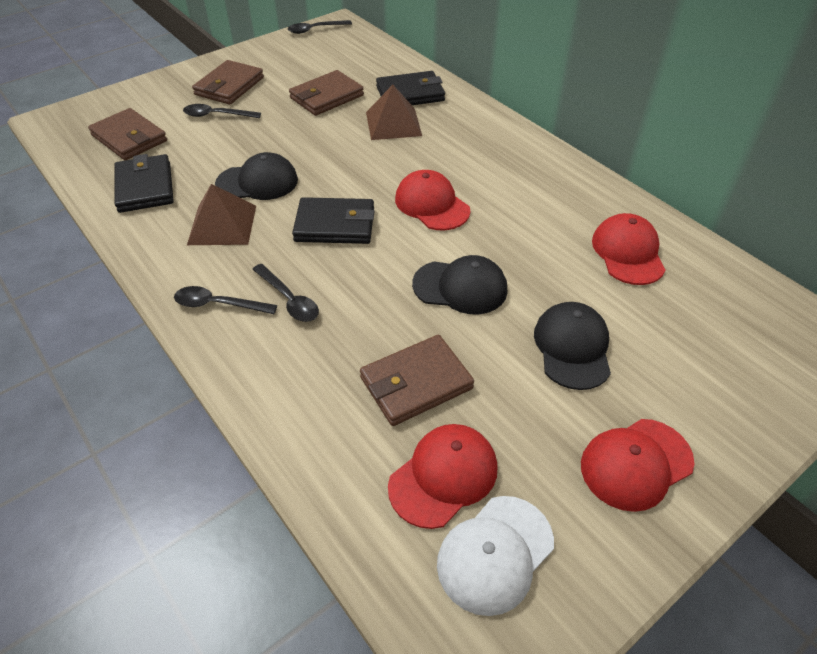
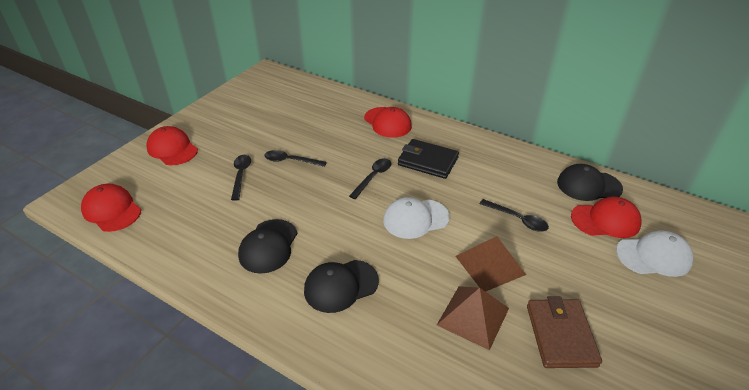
black wallet: 3 -> 1
brown wallet: 4 -> 1
white cap: 1 -> 2

